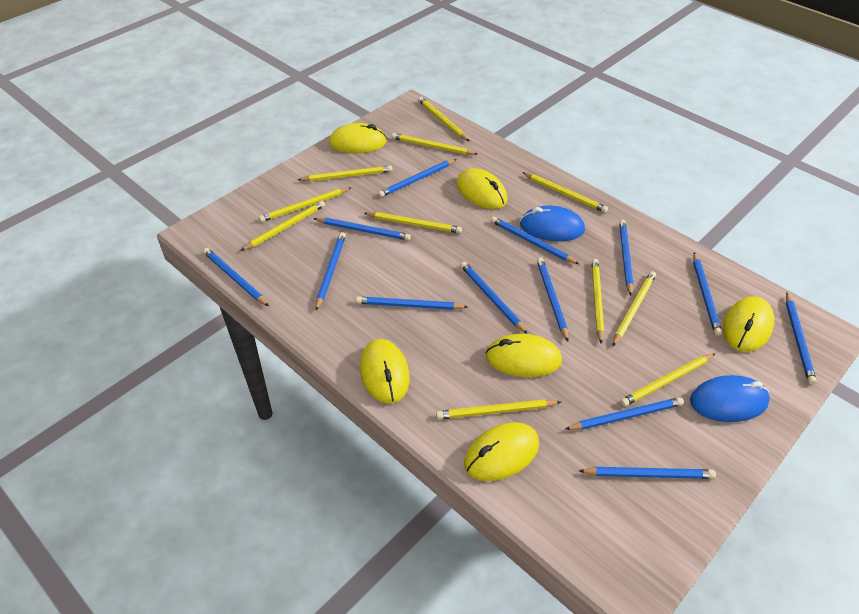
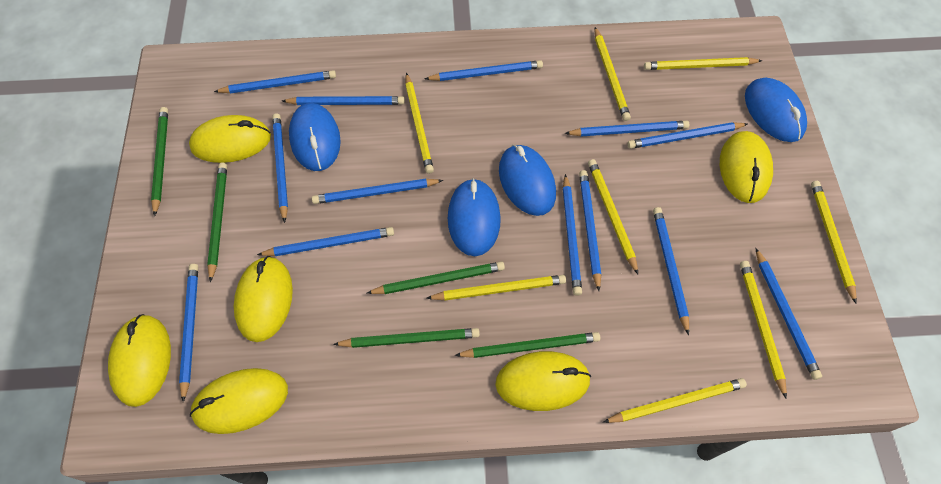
blue mouse: 2 -> 4
green pencil: 0 -> 5
yellow pencil: 11 -> 8

